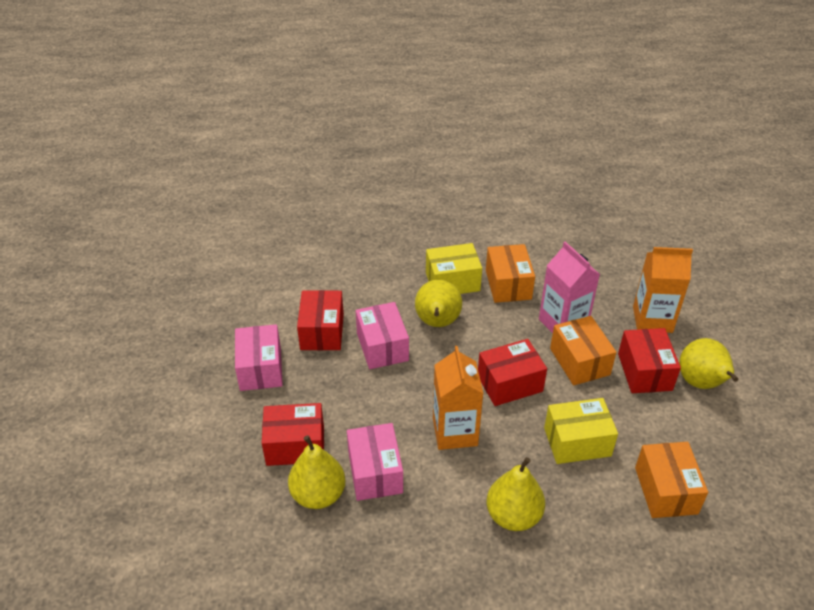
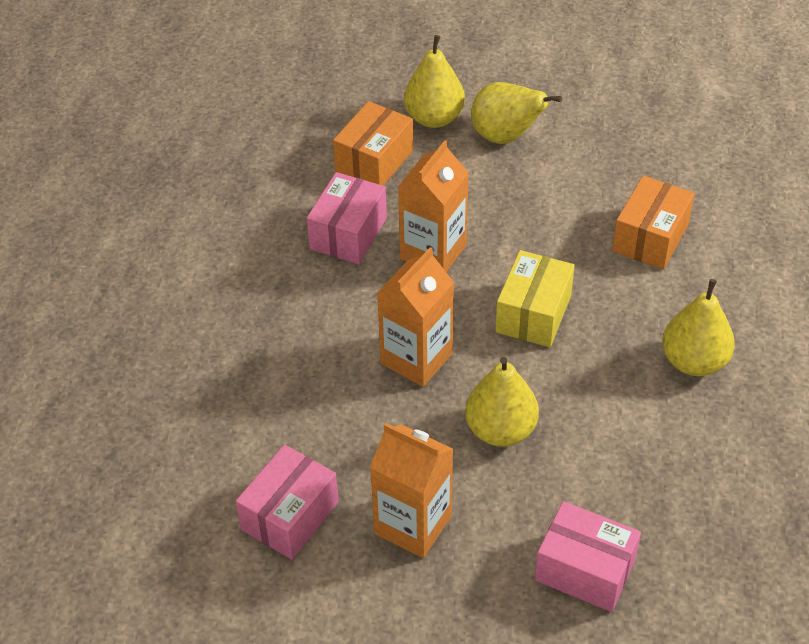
orange box: 3 -> 2
orange carton: 2 -> 3
pink carton: 1 -> 0
red box: 4 -> 0
yellow box: 2 -> 1

